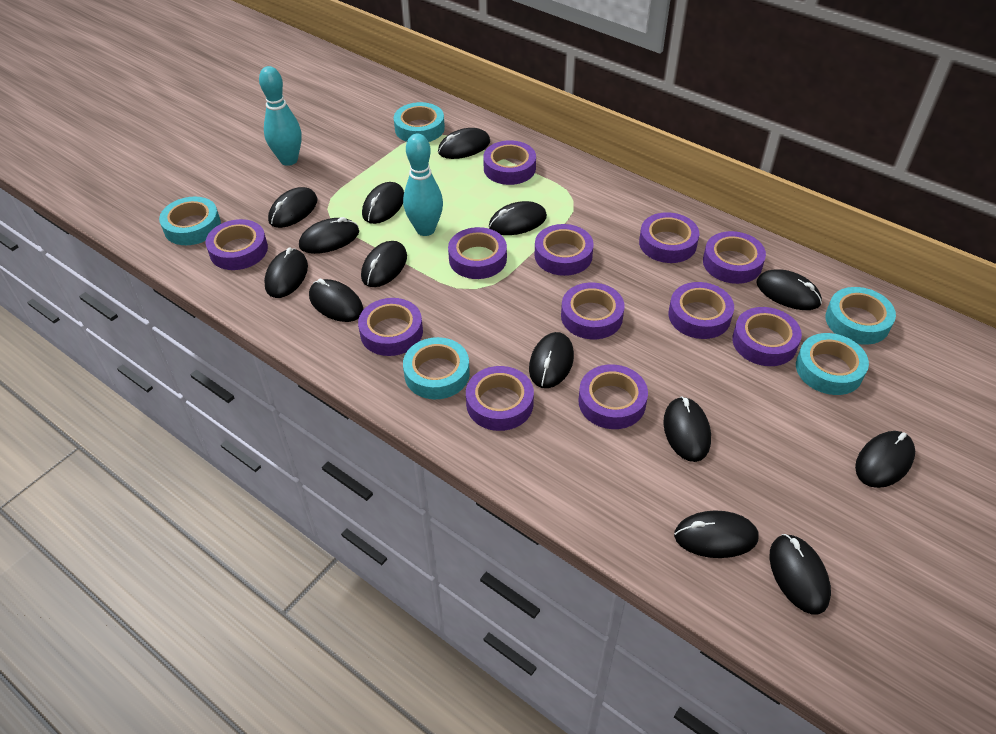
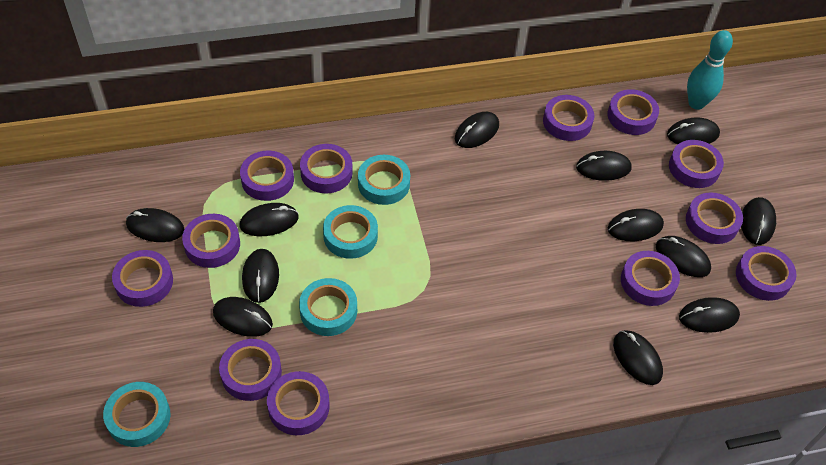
black mouse: 14 -> 12
turquoise bowling pin: 2 -> 1
turquoise tape: 5 -> 4

